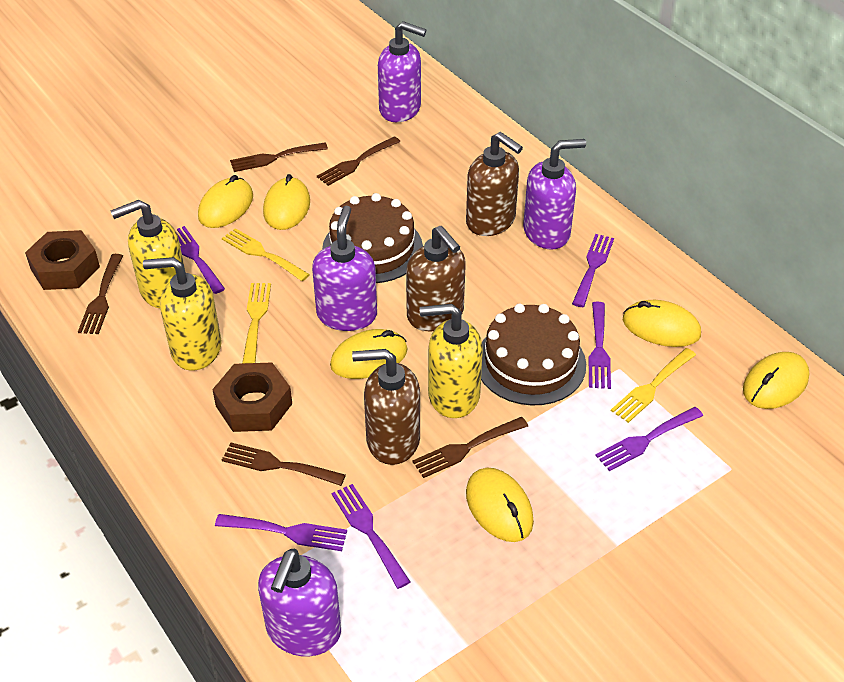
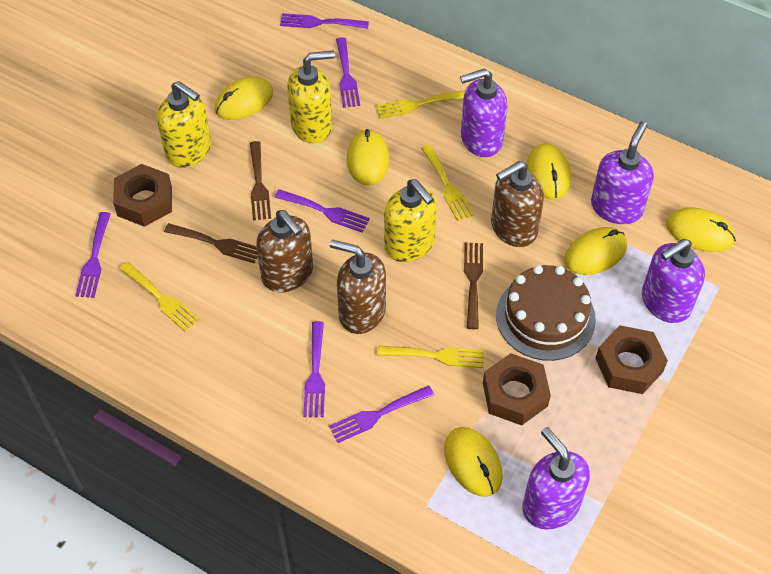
brown cake: 2 -> 1
brown fork: 5 -> 3
brown nut: 2 -> 3
yellow fork: 3 -> 4

